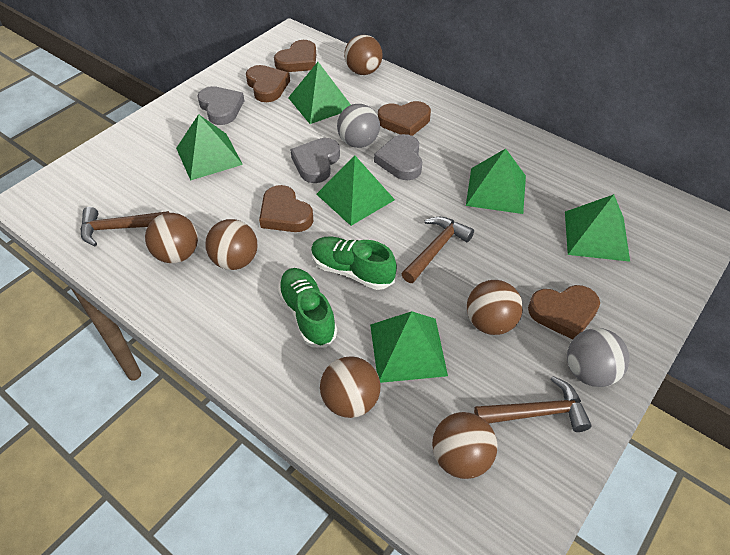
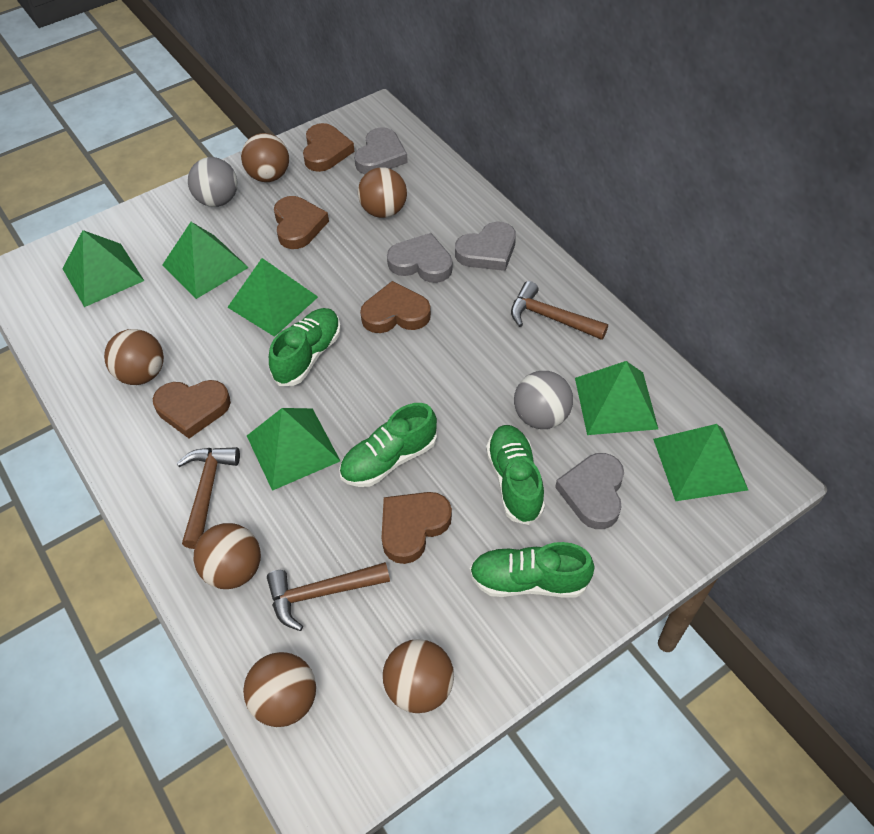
green shoe: 2 -> 4
grey heart: 3 -> 4

